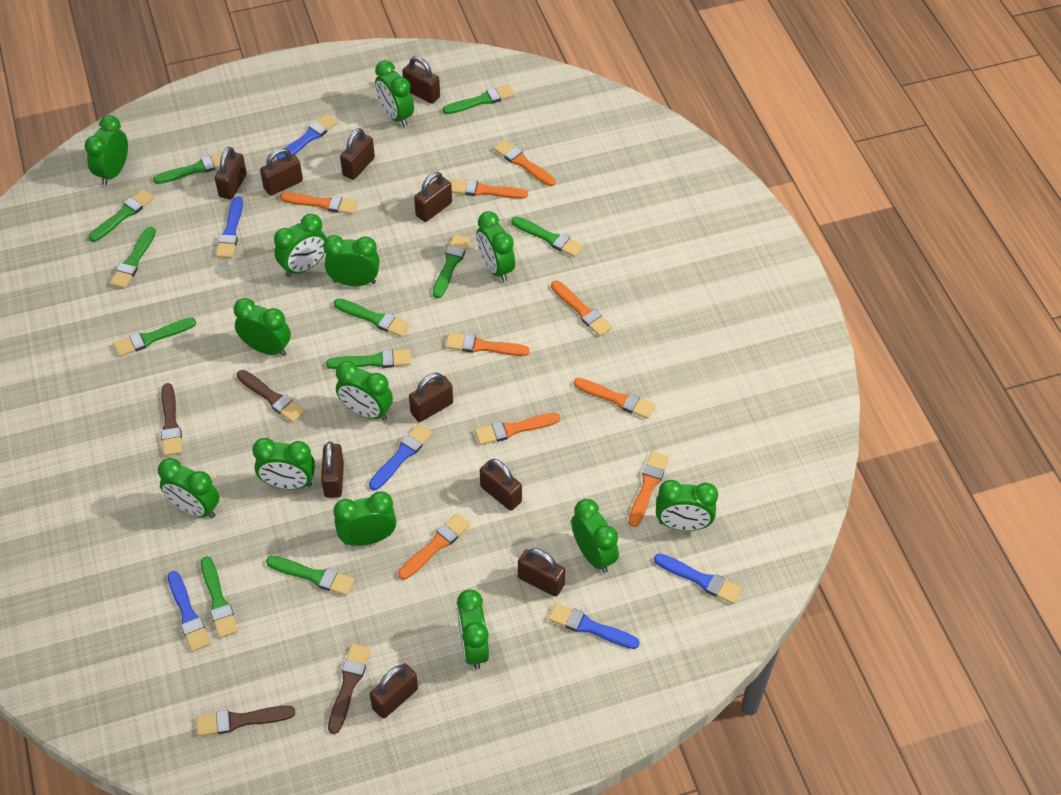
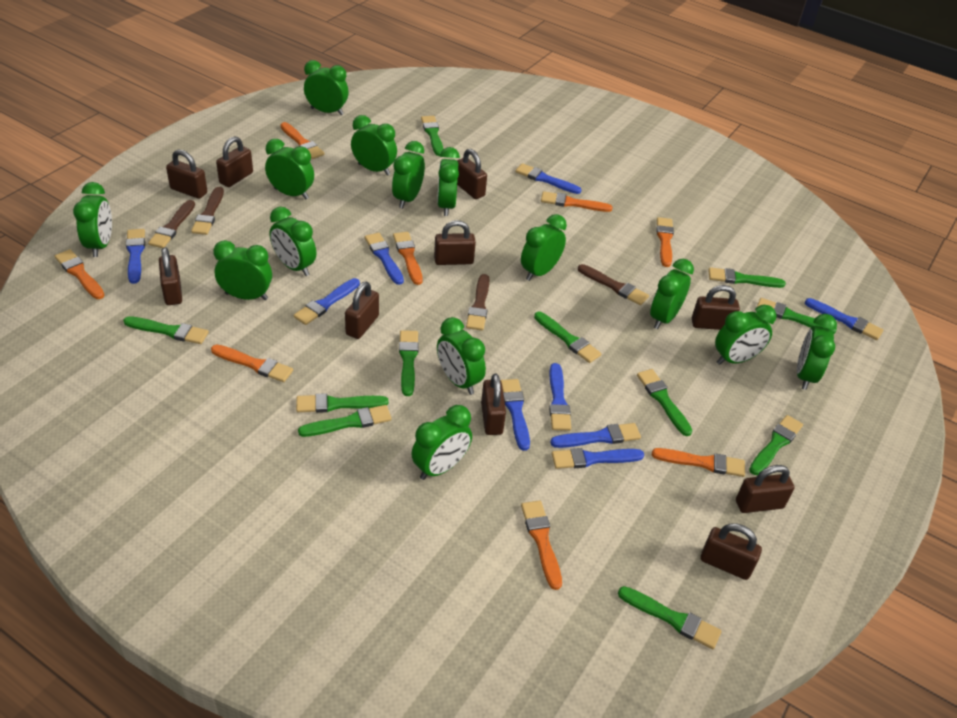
blue brush: 6 -> 9
green clock: 13 -> 14
orange brush: 9 -> 8

